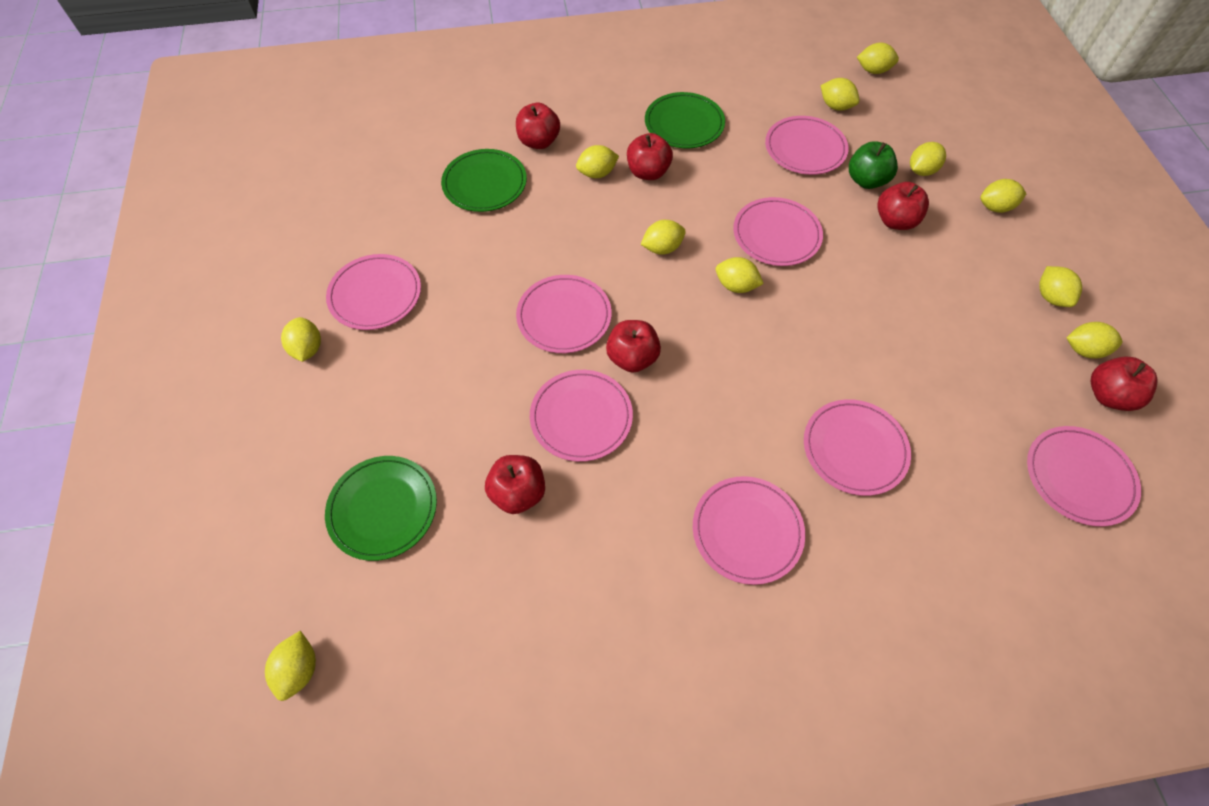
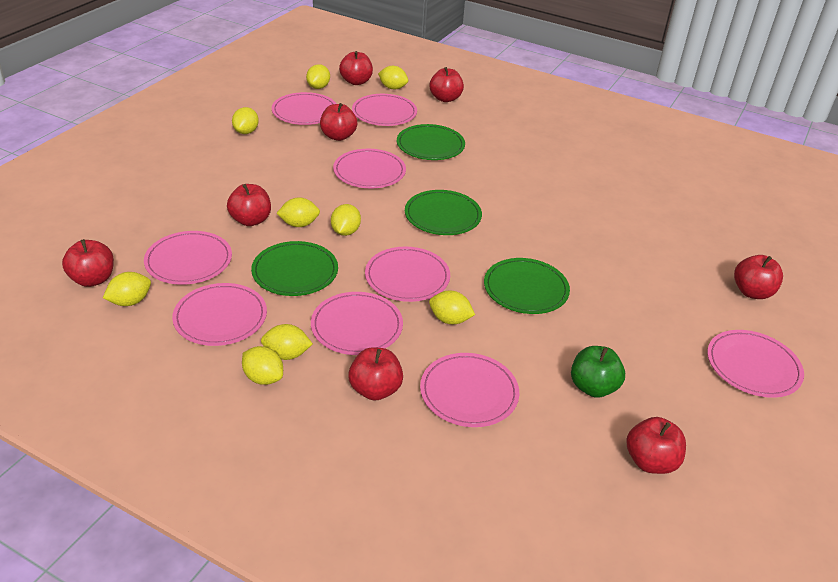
green plate: 3 -> 4
pink plate: 8 -> 9
red apple: 6 -> 8
yellow lemon: 11 -> 9

